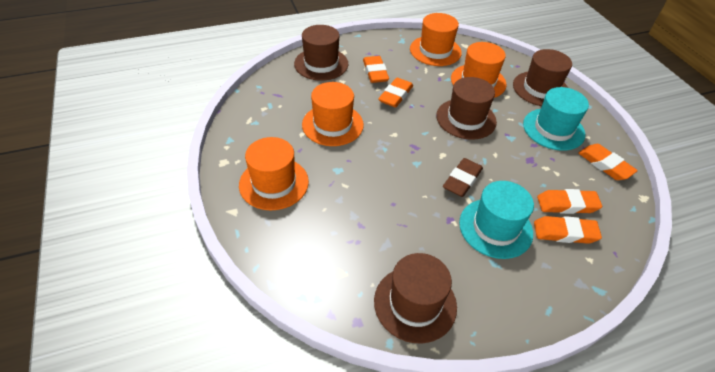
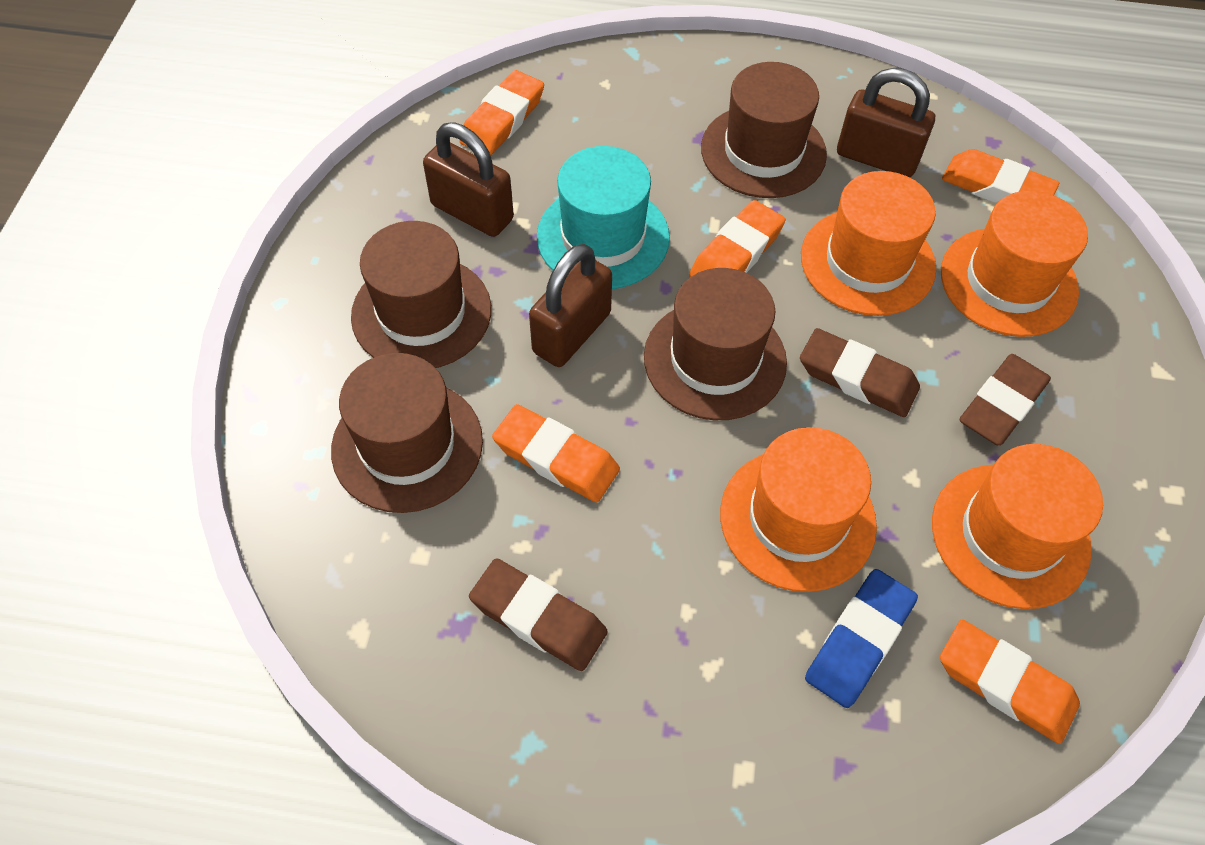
blue eraser: 0 -> 1
brown eraser: 1 -> 3
brown padlock: 0 -> 3
turquoise hat: 2 -> 1

